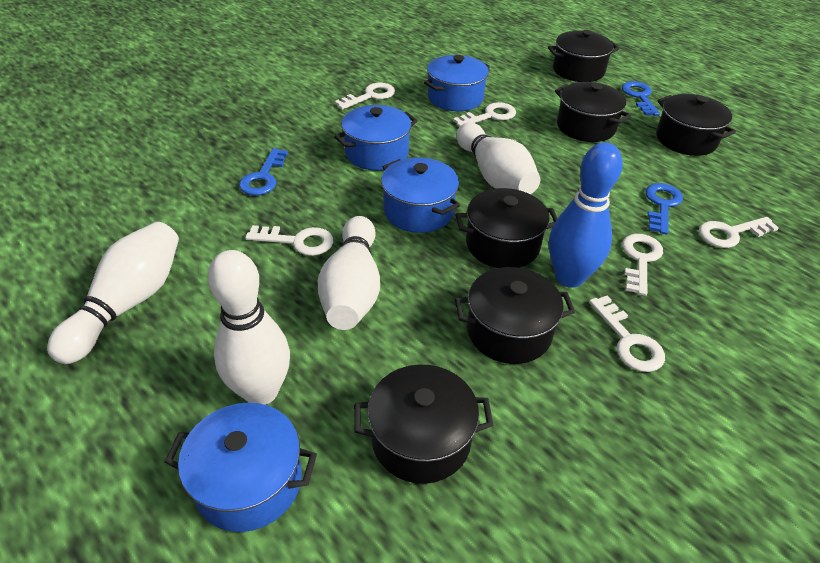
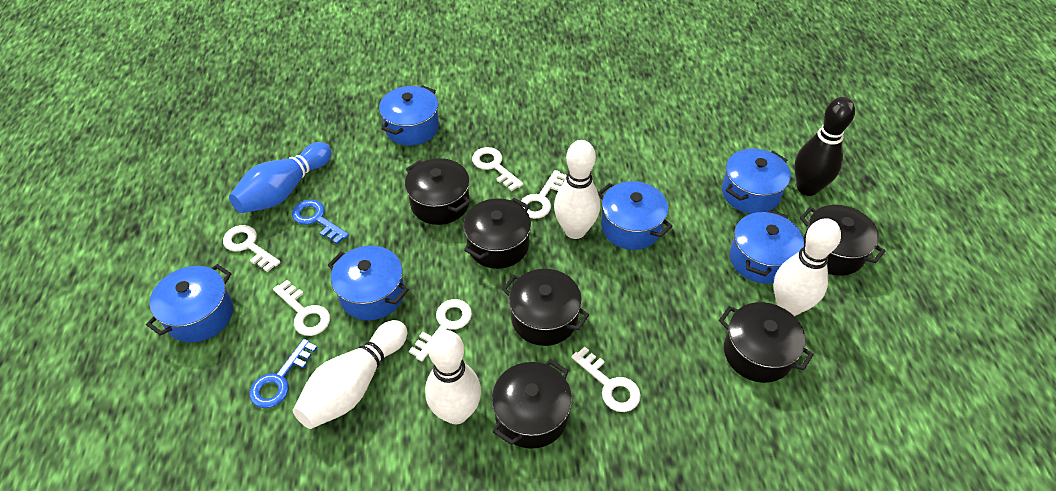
black bowling pin: 0 -> 1
blue key: 3 -> 2
blue pot: 4 -> 6

